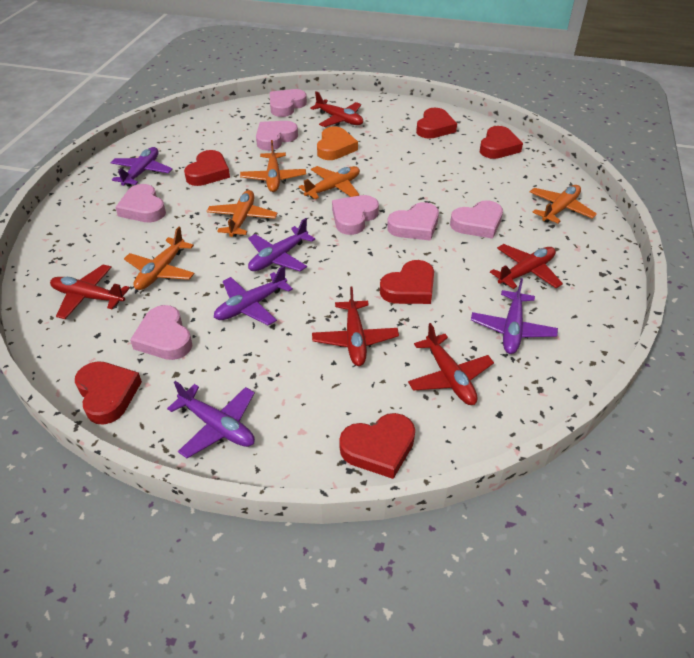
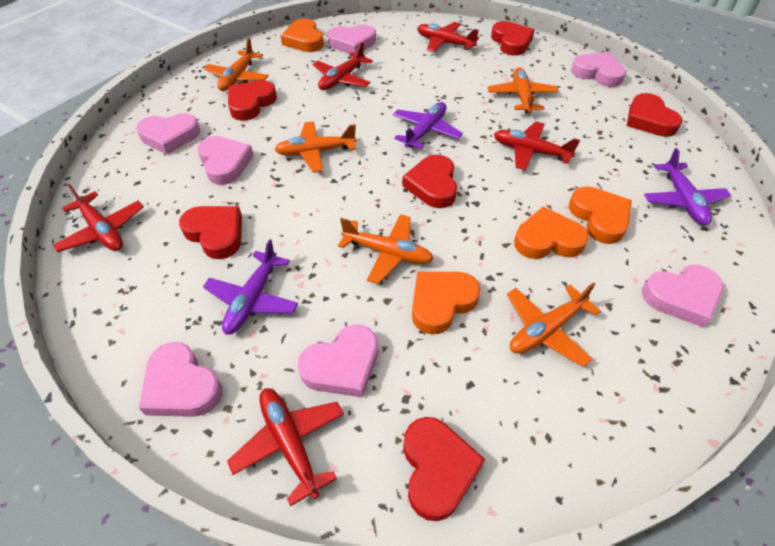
orange heart: 1 -> 4
purple plane: 5 -> 3

